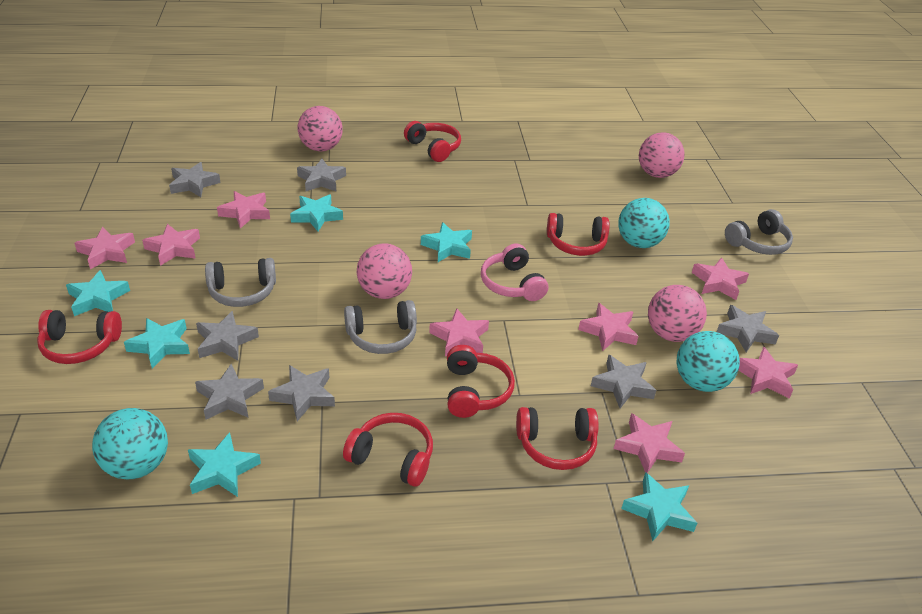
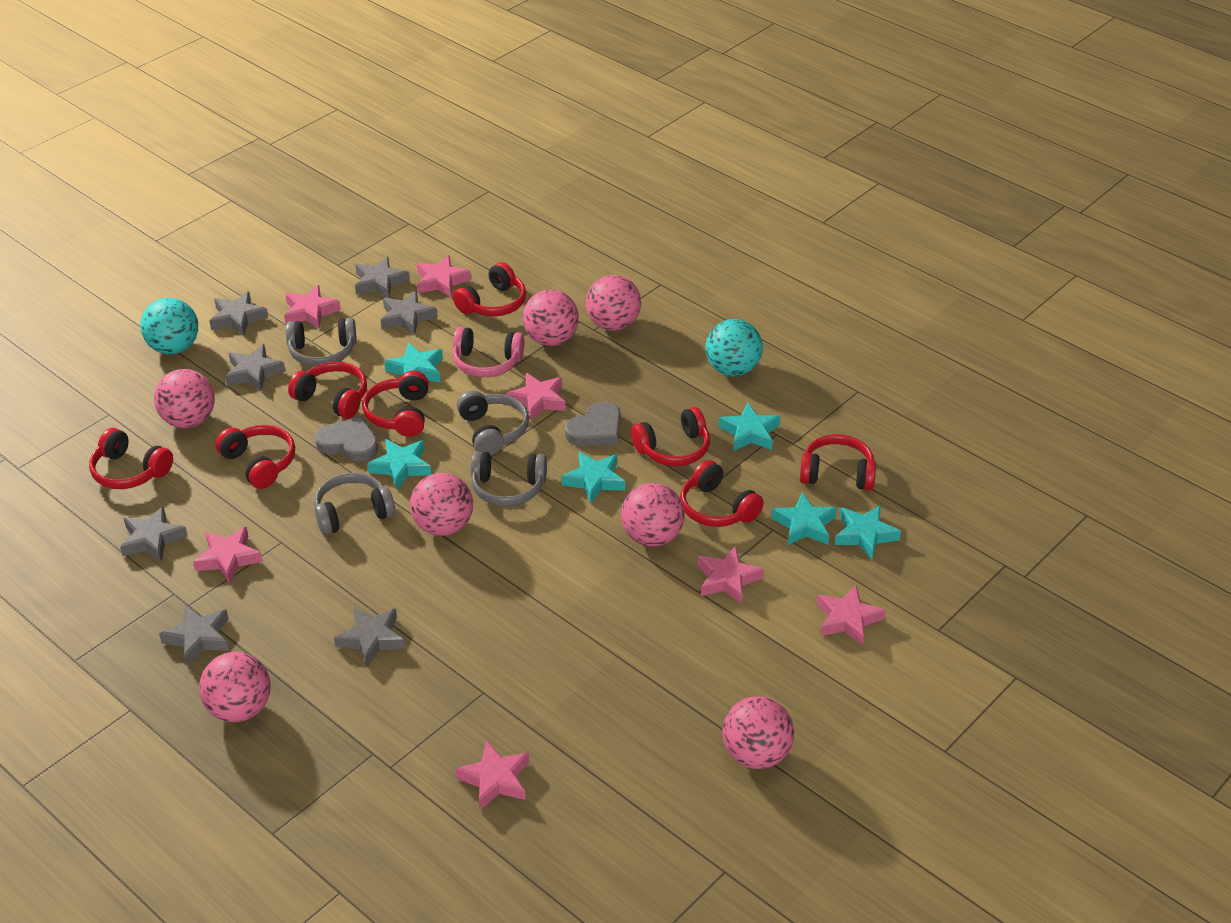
grey headphones: 3 -> 4
grey heart: 0 -> 2
pink ball: 4 -> 7
pink star: 8 -> 7
red headphones: 6 -> 8
turquoise ball: 3 -> 2

